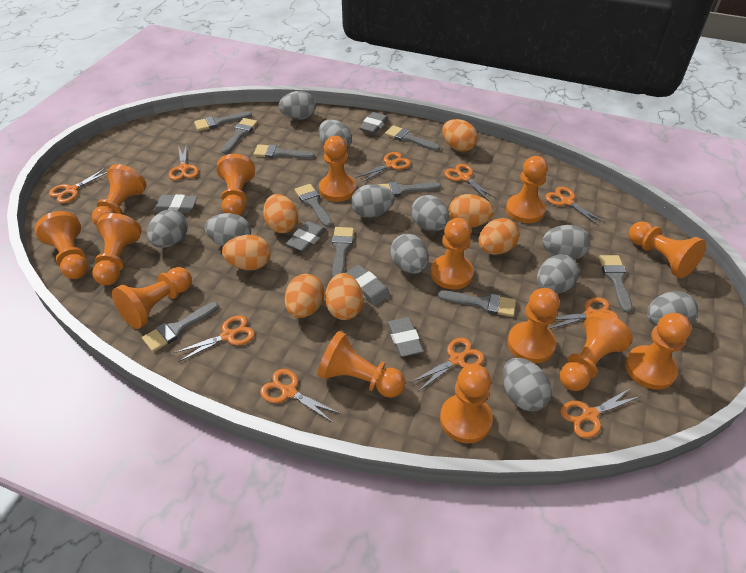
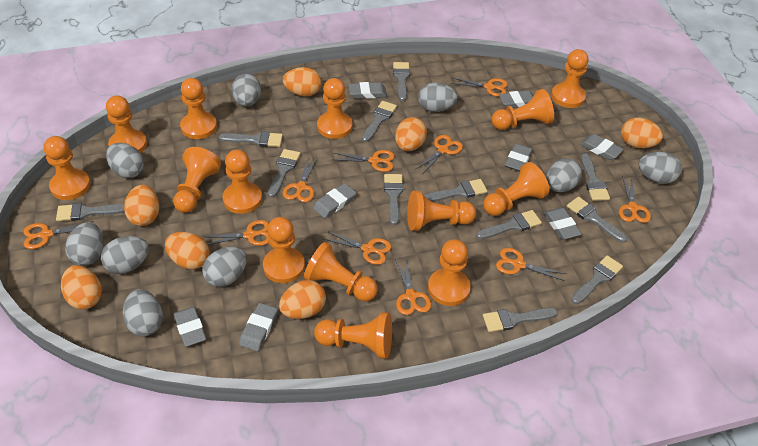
grey brush: 10 -> 12
grey egg: 11 -> 9
grey eraser: 5 -> 8

